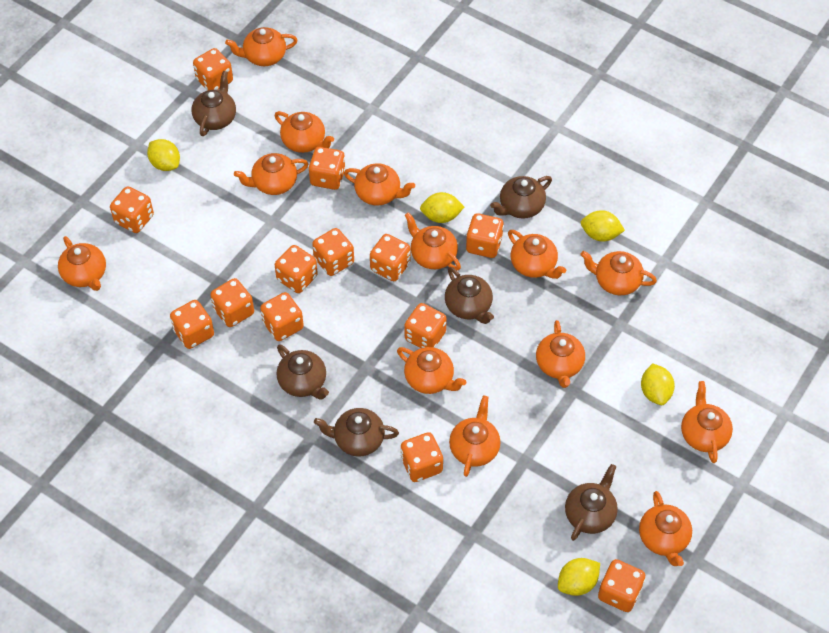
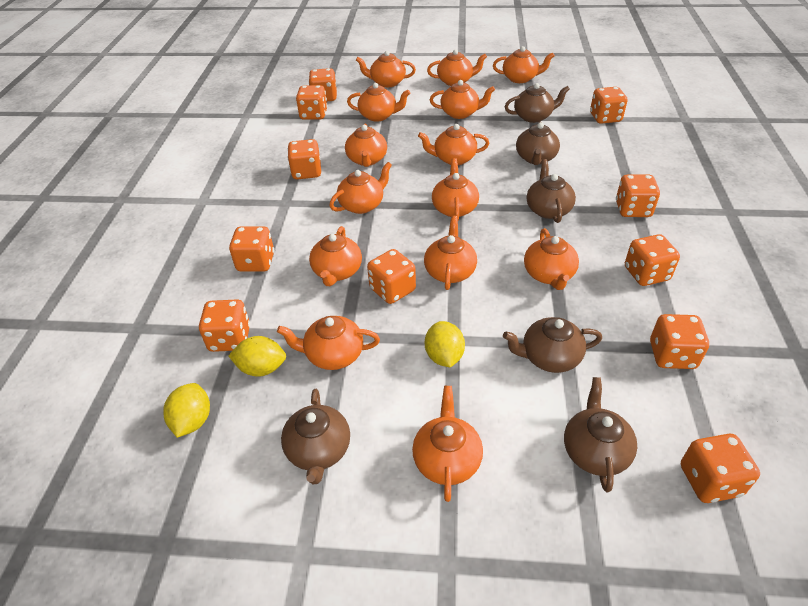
orange dice: 13 -> 11
orange teapot: 13 -> 14
yellow lemon: 5 -> 3

